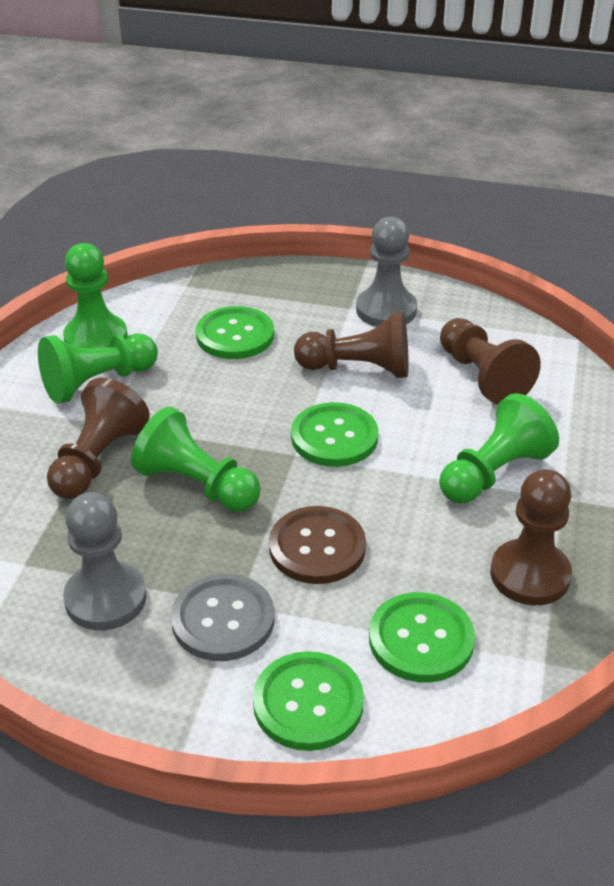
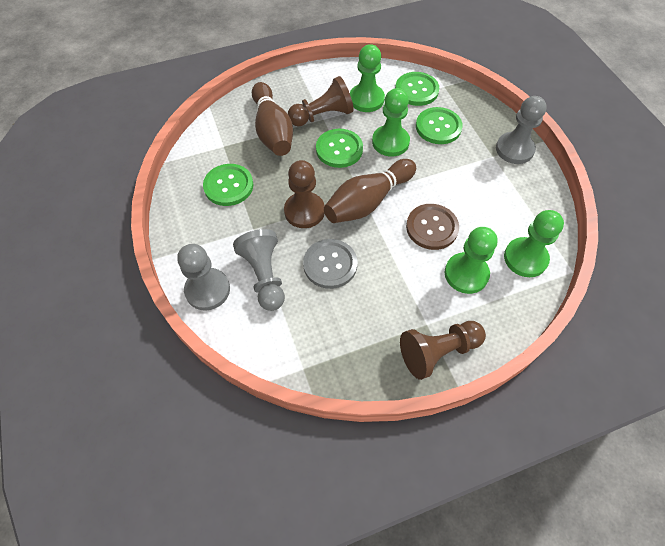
brown bowling pin: 0 -> 2
brown pawn: 4 -> 3
grey pawn: 2 -> 3

